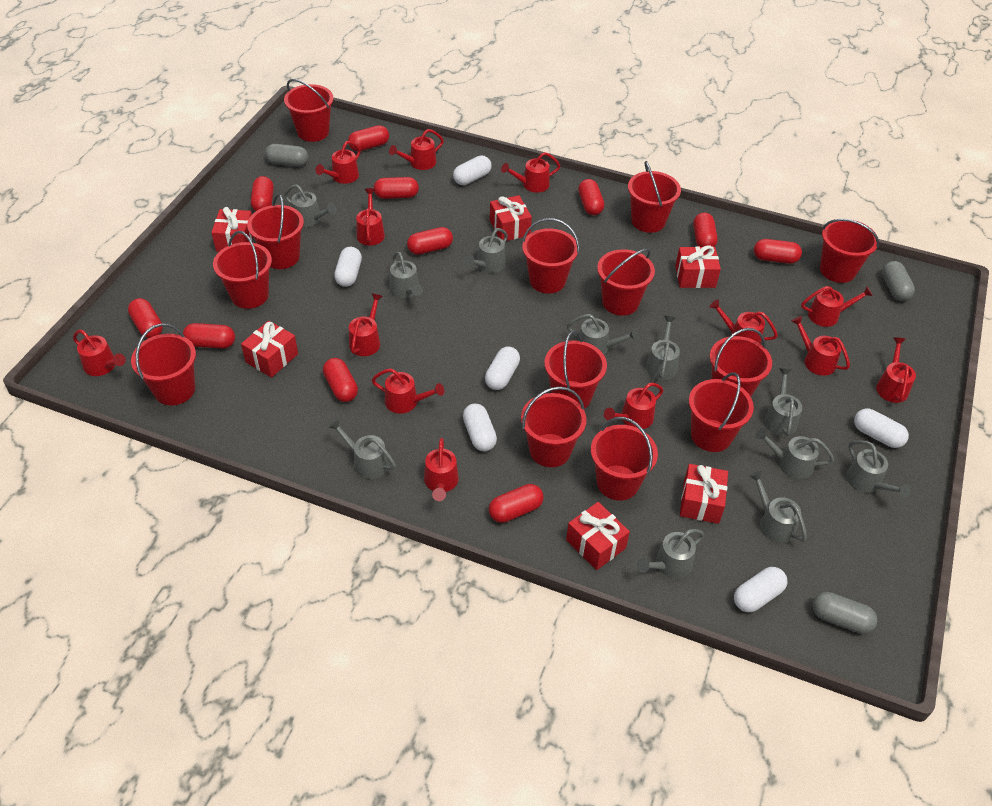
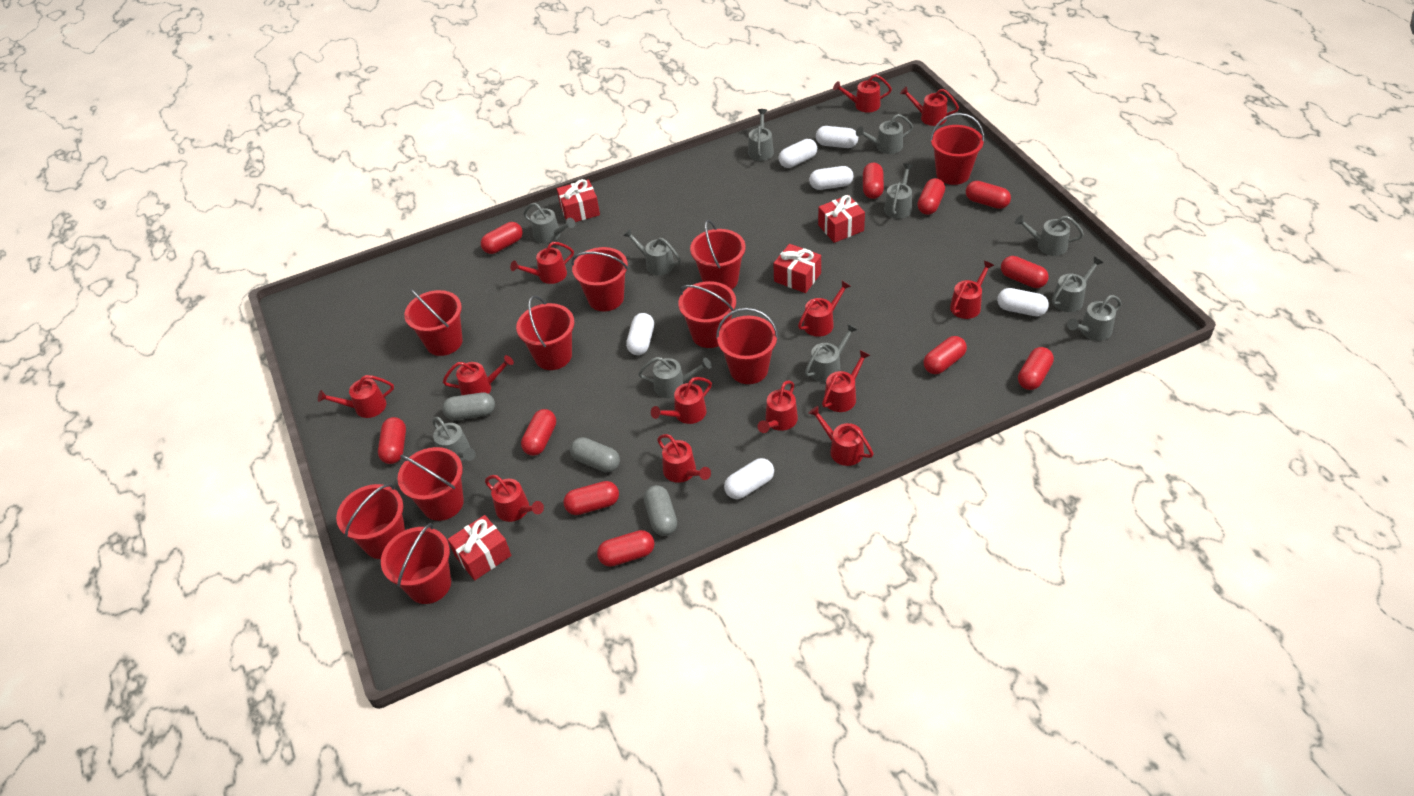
red bucket: 13 -> 10
red gift: 6 -> 4

